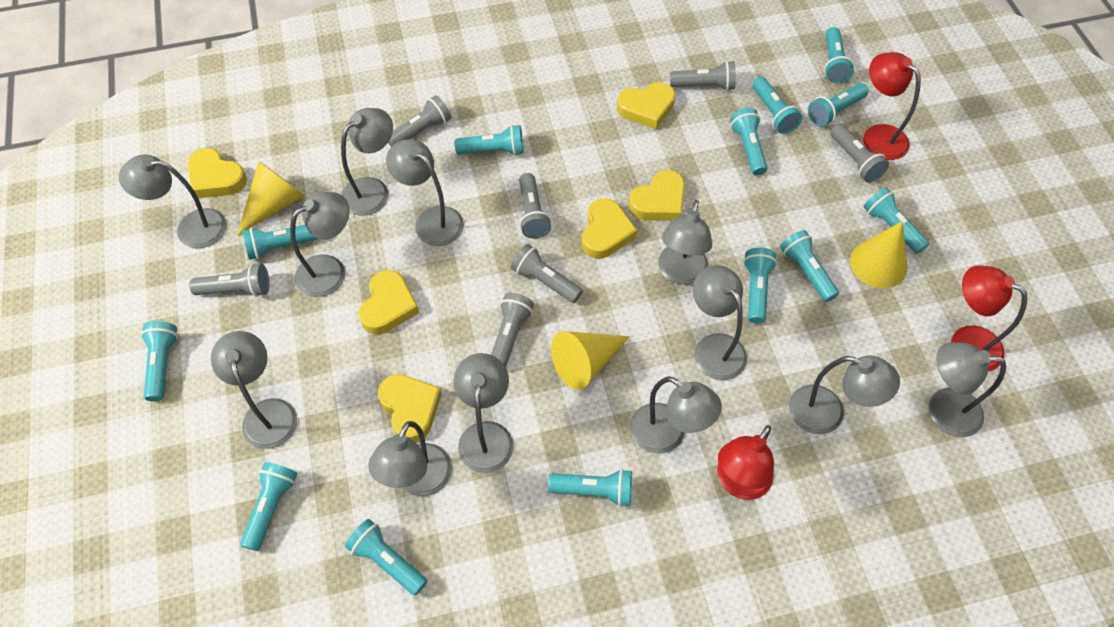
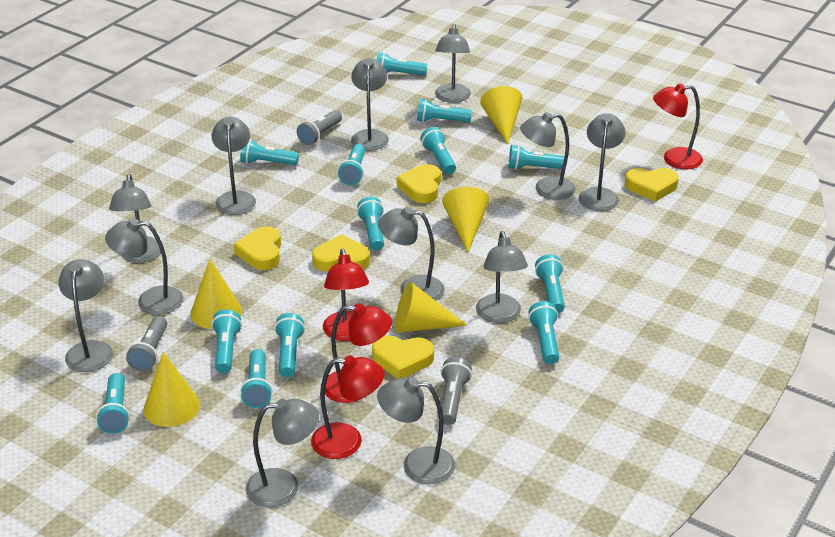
grey flashlight: 7 -> 3
red lamp: 3 -> 4
yellow cone: 3 -> 5
yellow heart: 6 -> 5

